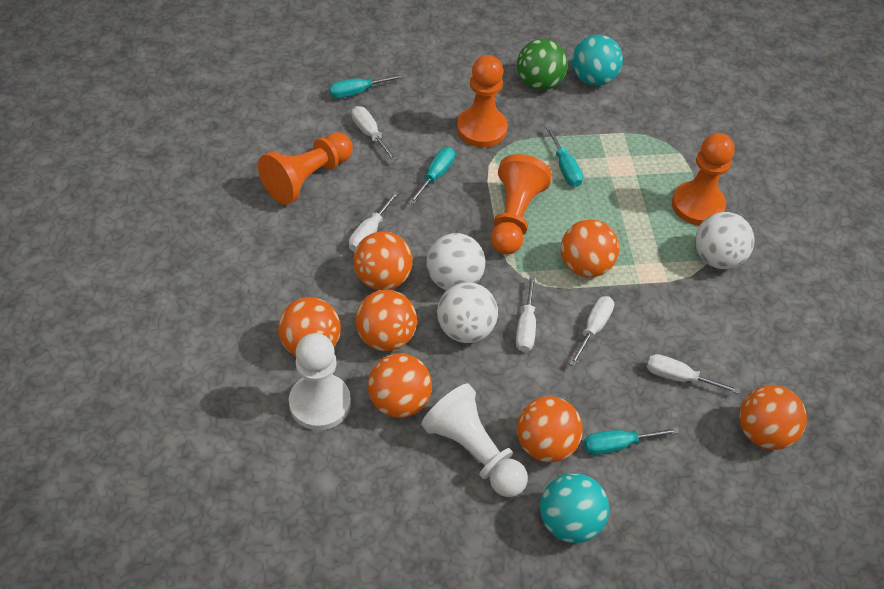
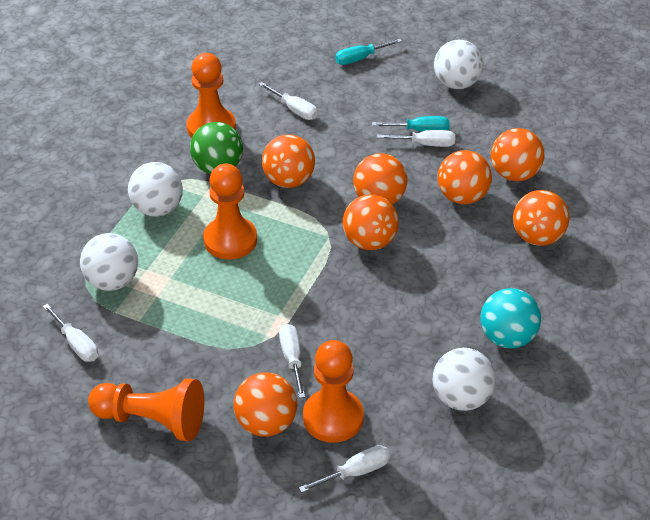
turquoise ball: 2 -> 1
turquoise screwdriver: 4 -> 2
white ball: 3 -> 4
white pawn: 2 -> 0

